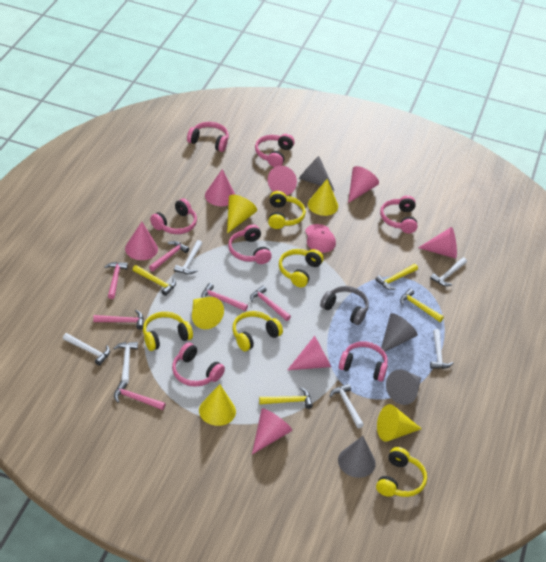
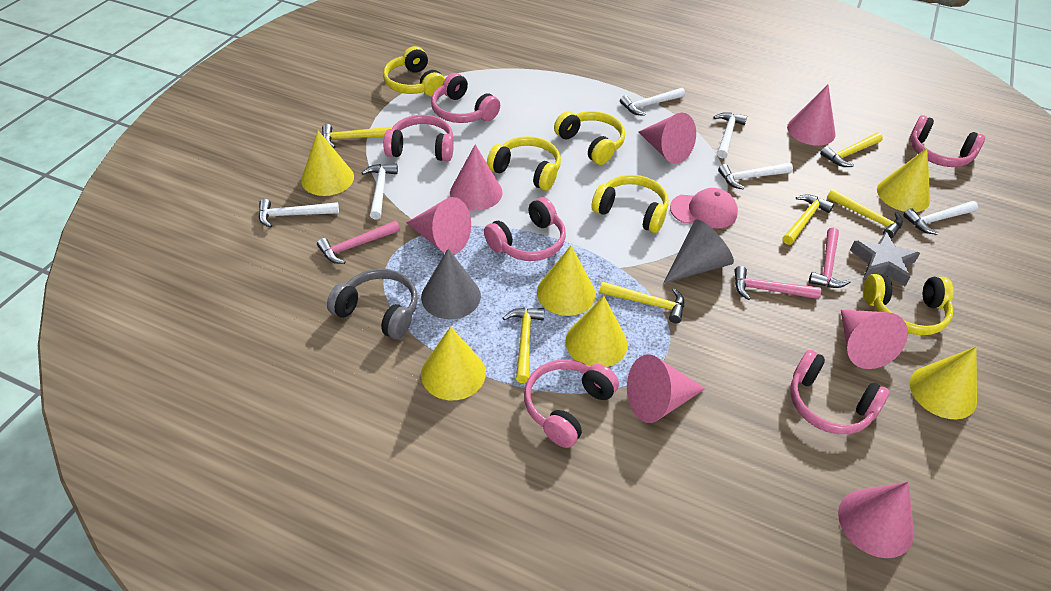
grey cone: 4 -> 2
grey star: 0 -> 1
pink hammer: 6 -> 3
pink headphones: 7 -> 6
yellow cone: 5 -> 6
yellow hammer: 4 -> 6

